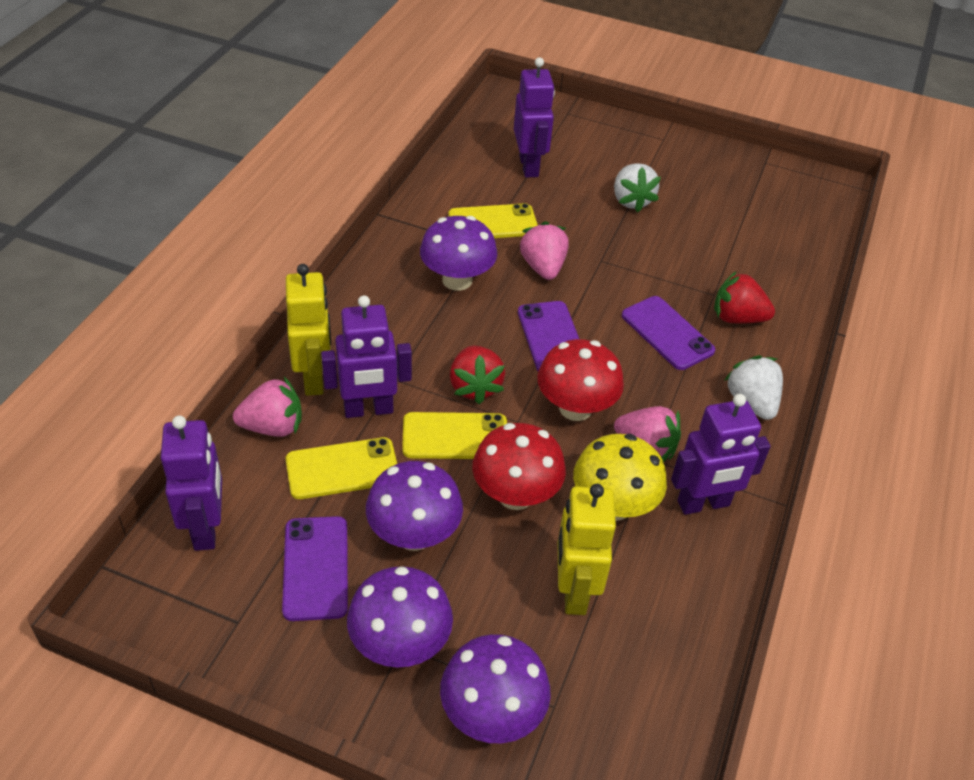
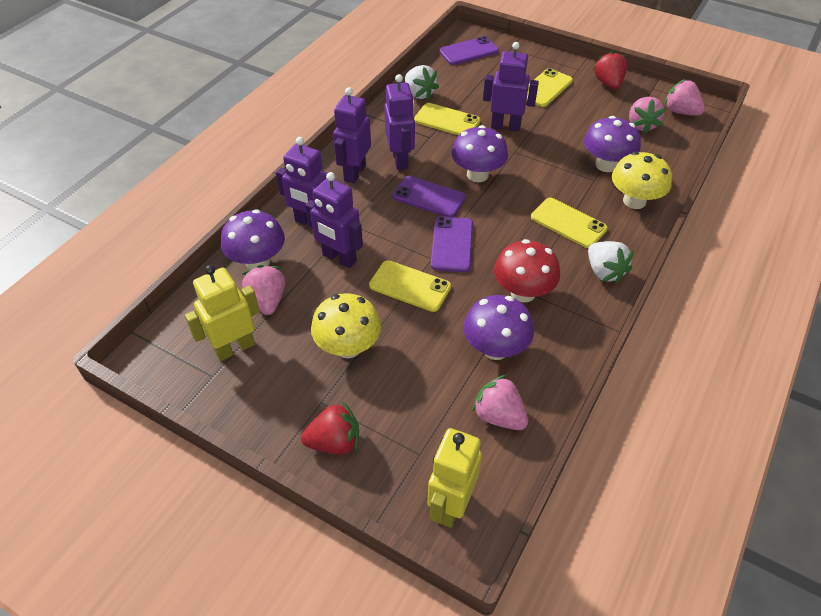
pink strawberry: 3 -> 4
purple robot: 4 -> 5
red mushroom: 2 -> 1
yellow mushroom: 1 -> 2
yellow phone: 3 -> 4

